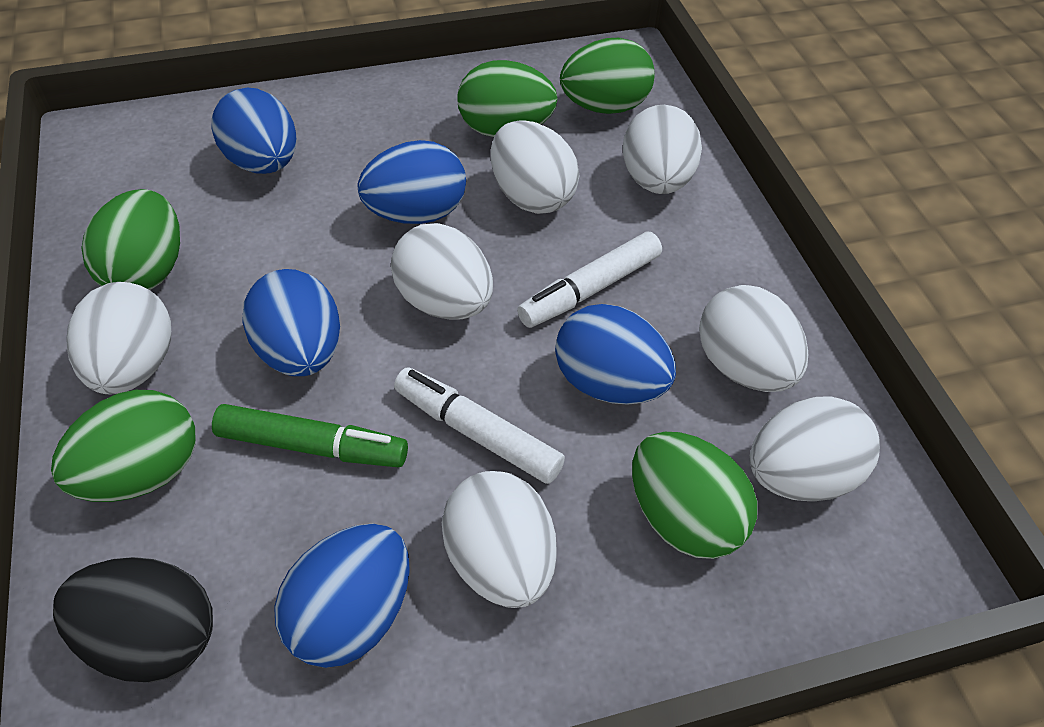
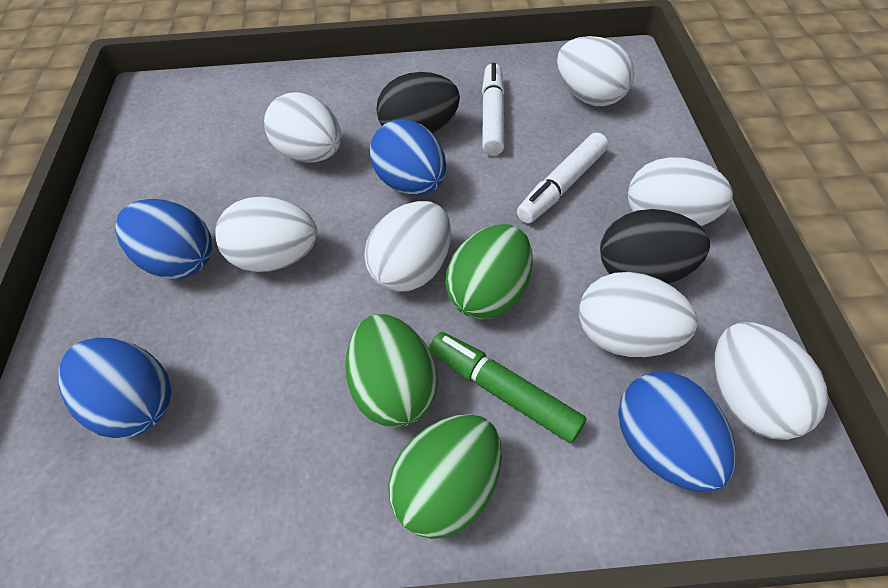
black egg: 1 -> 2
blue egg: 5 -> 4
green egg: 5 -> 3

